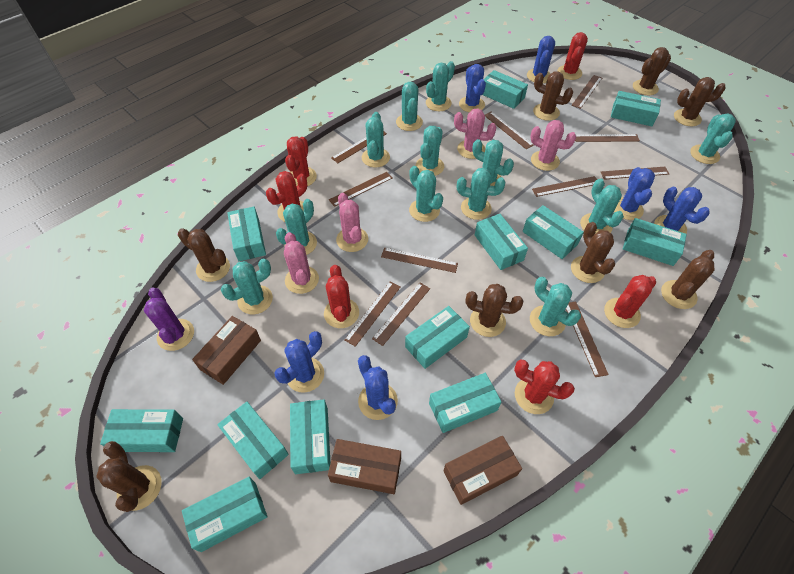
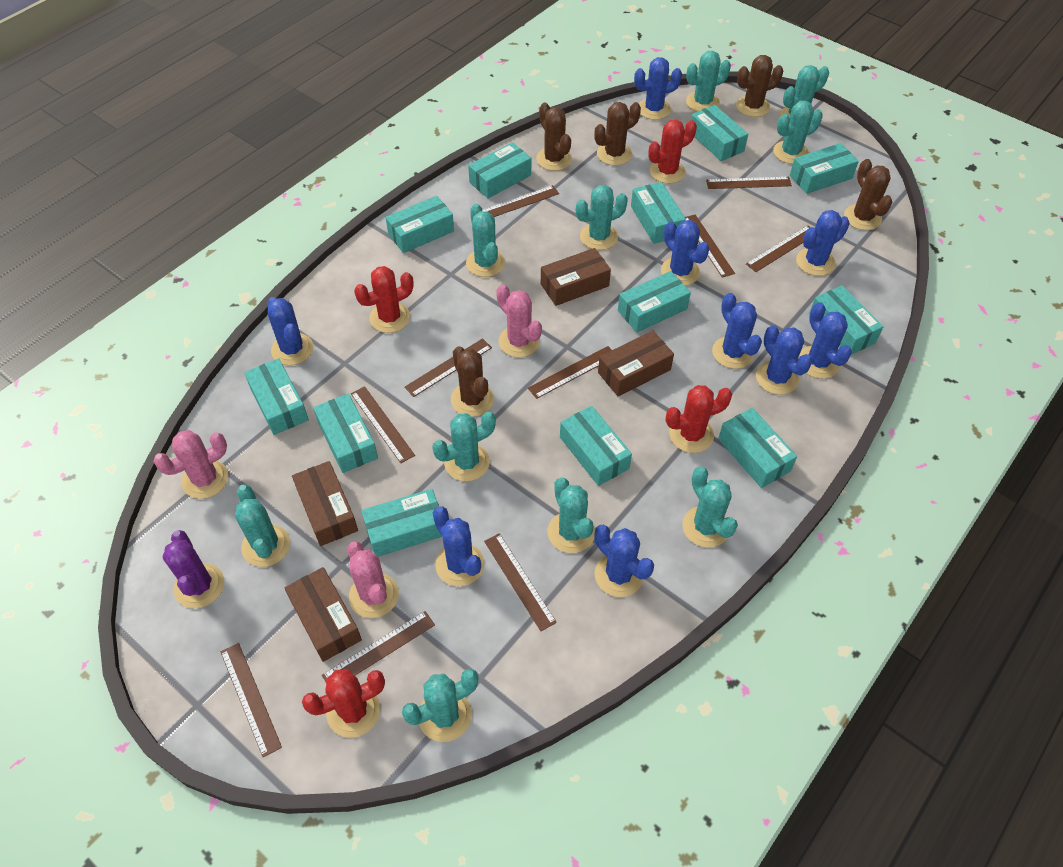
blue cactus: 6 -> 9
brown box: 3 -> 4
brown cactus: 8 -> 5
brown ruler: 11 -> 10
pink cactus: 4 -> 3
red cactus: 6 -> 4
turquoise cactus: 12 -> 10

